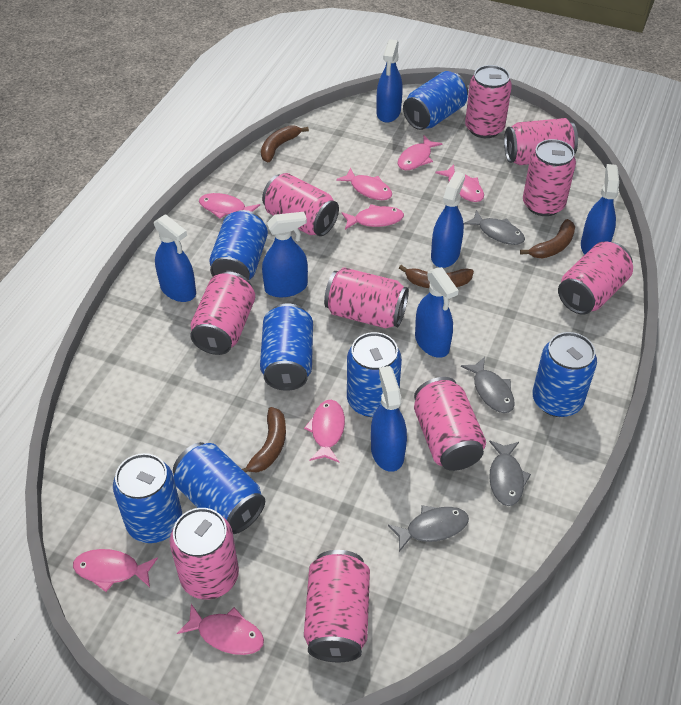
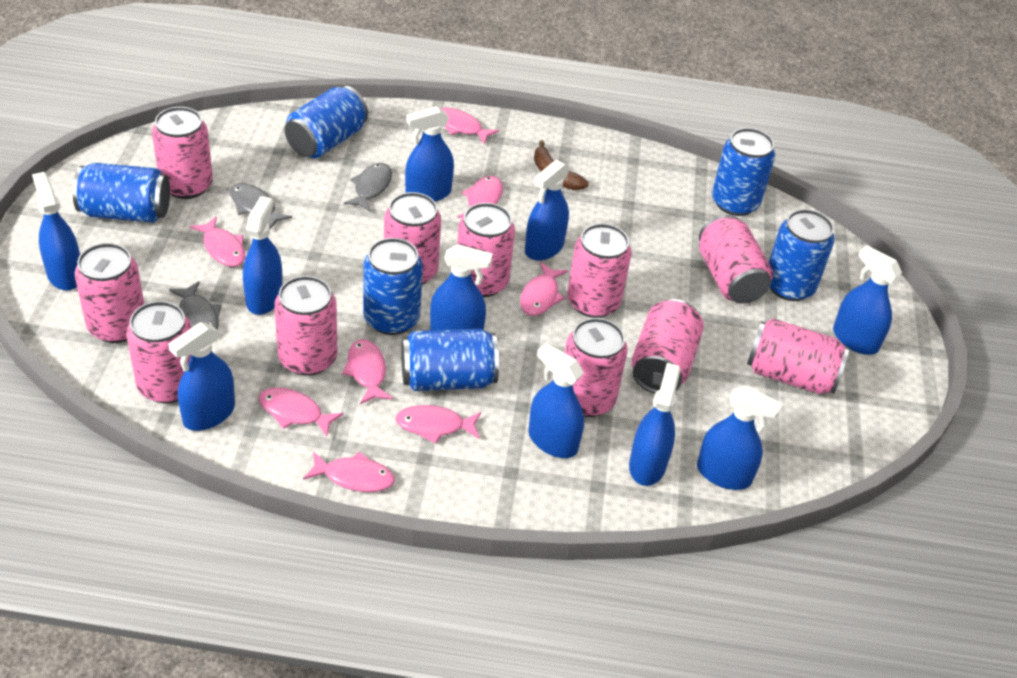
blue can: 7 -> 6
blue spray bottle: 7 -> 10
brown banana: 4 -> 1
grey fish: 4 -> 3
pink can: 10 -> 11

